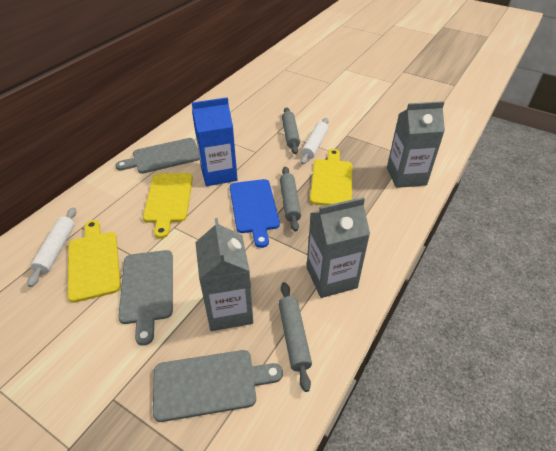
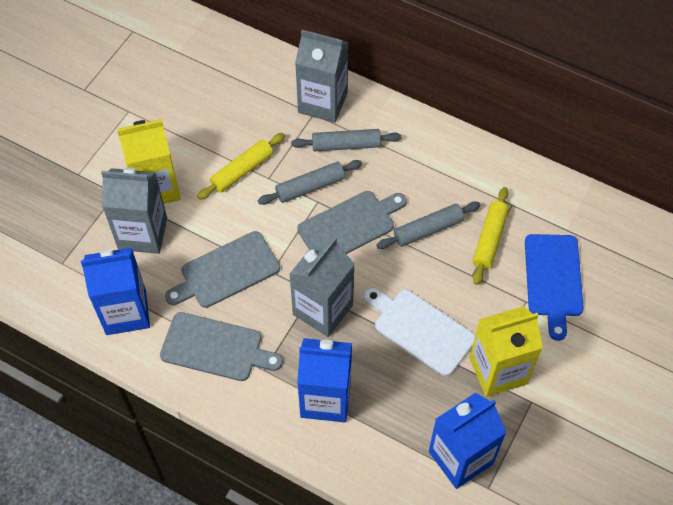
blue carton: 1 -> 3
white cutting board: 0 -> 1
white rolling pin: 2 -> 0
yellow carton: 0 -> 2
yellow cutting board: 3 -> 0
yellow rolling pin: 0 -> 2

